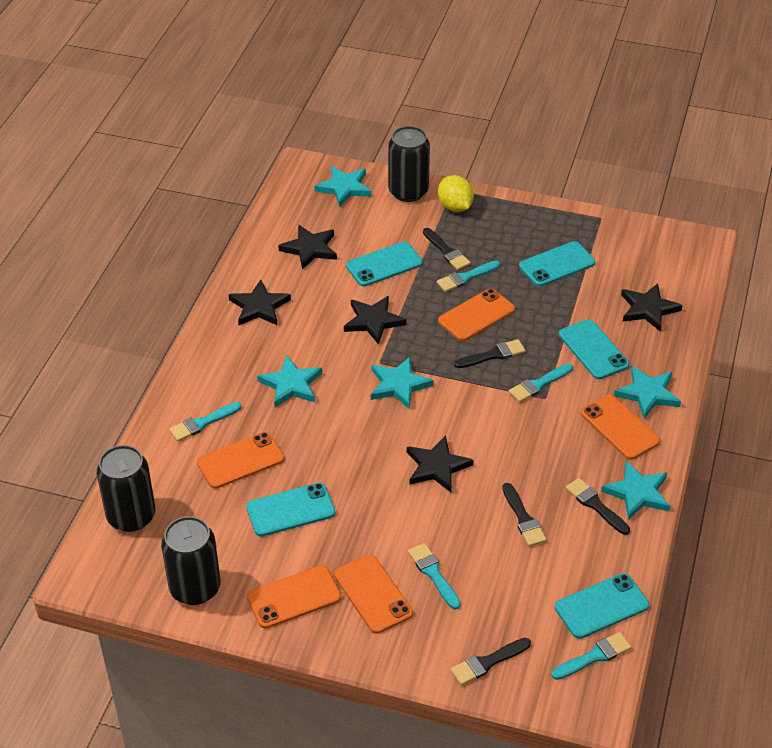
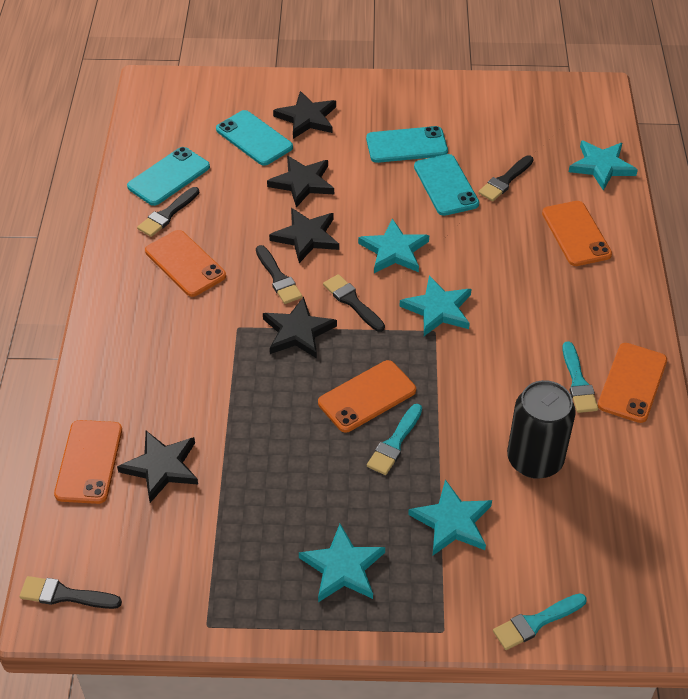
black can: 3 -> 1
turquoise brush: 5 -> 3
turquoise phone: 5 -> 4
yellow lemon: 1 -> 0

